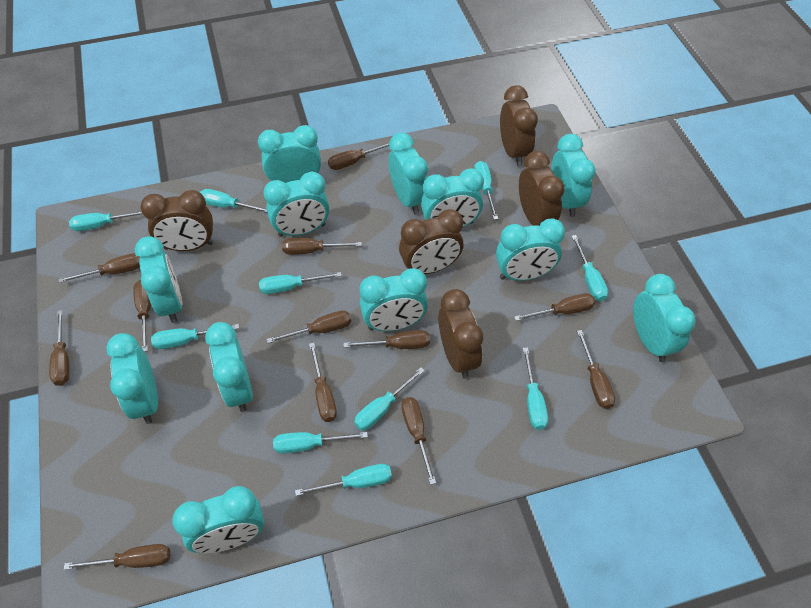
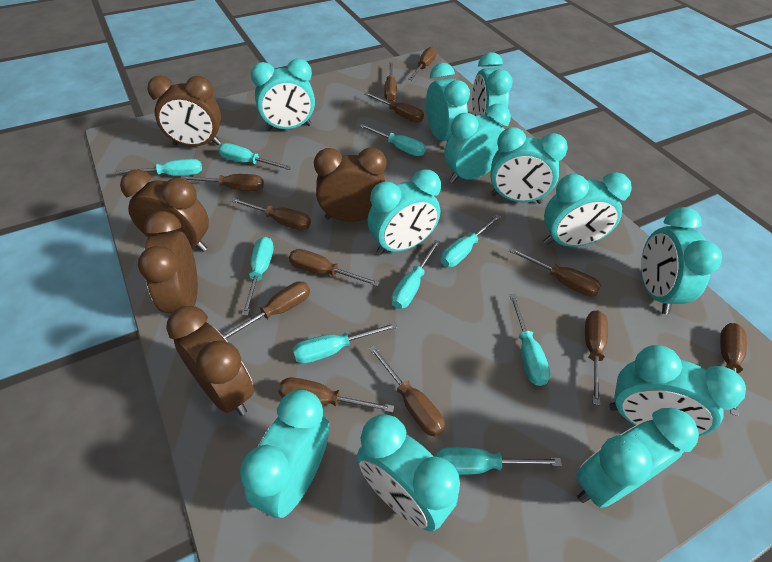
turquoise screwdriver: 10 -> 9

